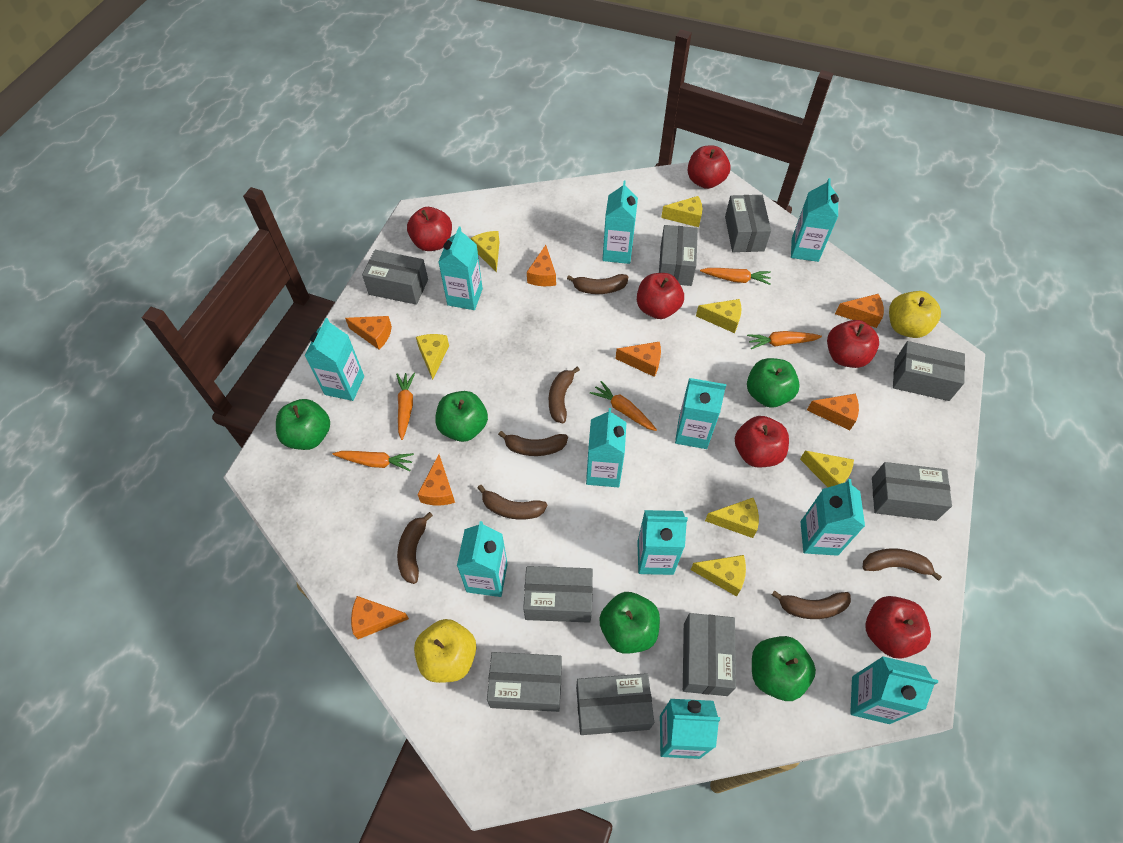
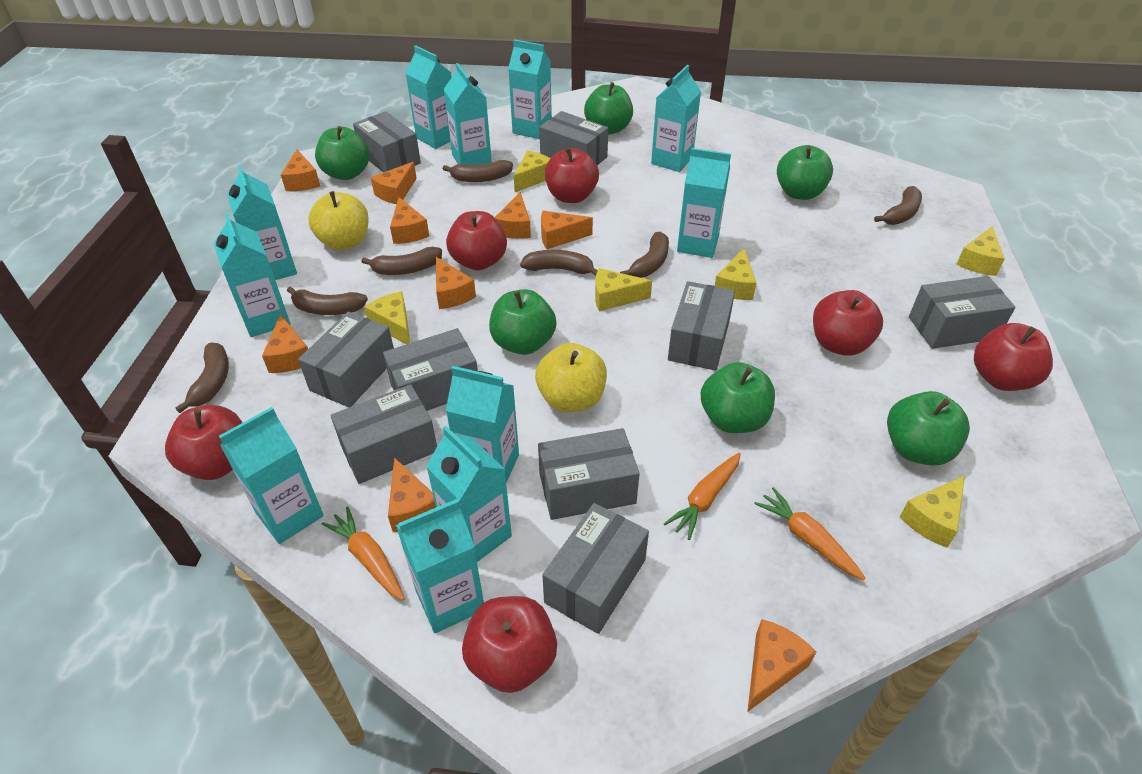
green apple: 5 -> 6
orange carrot: 5 -> 3
orange cheese: 7 -> 9
yellow cheese: 7 -> 6

